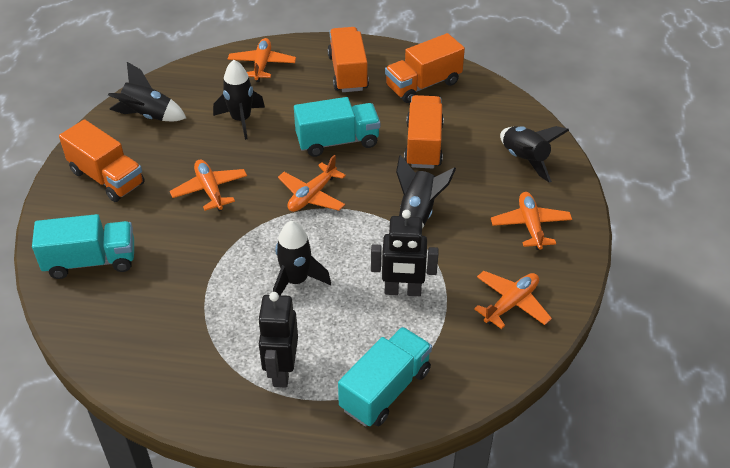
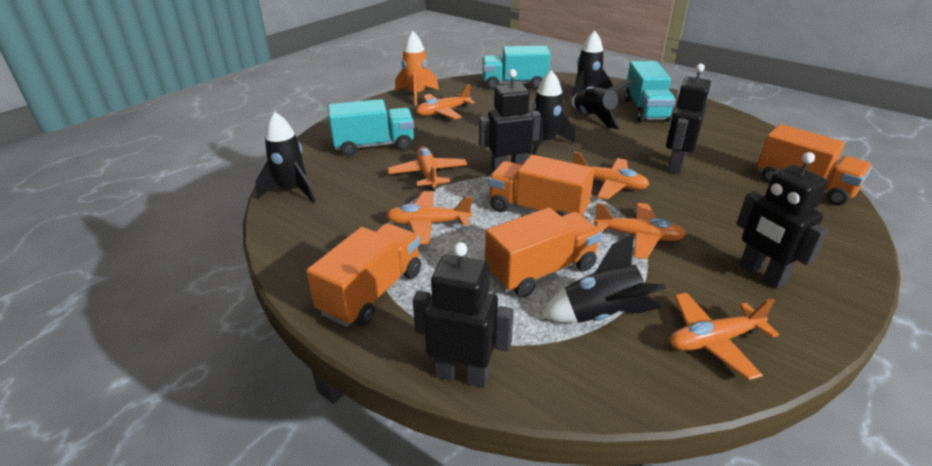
black robot: 2 -> 4
orange plane: 5 -> 6
orange rocket: 0 -> 1

